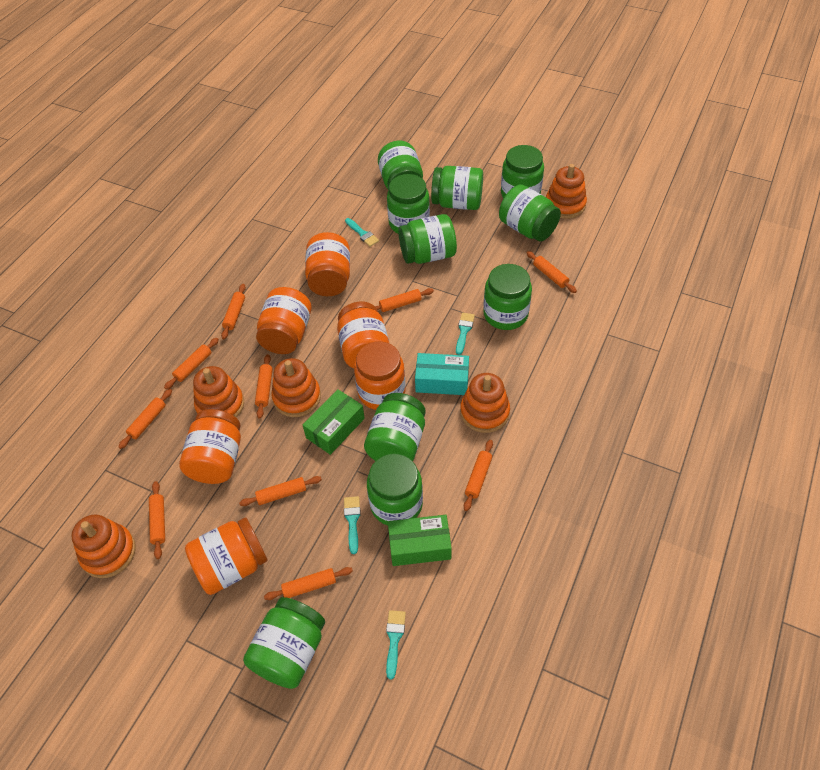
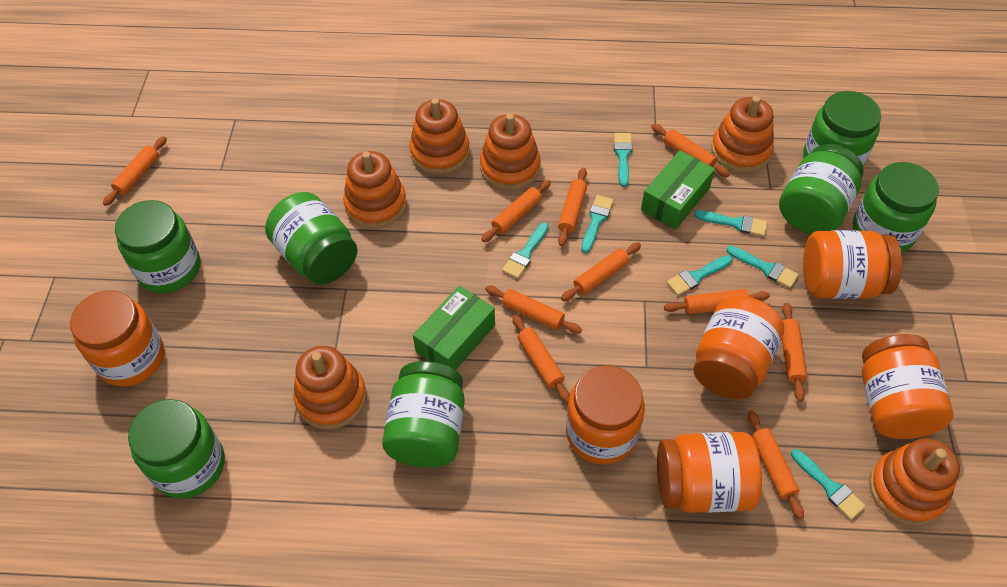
green jar: 10 -> 7
orange stacking toy: 5 -> 6
turquoise box: 1 -> 0
turquoise brush: 4 -> 7

